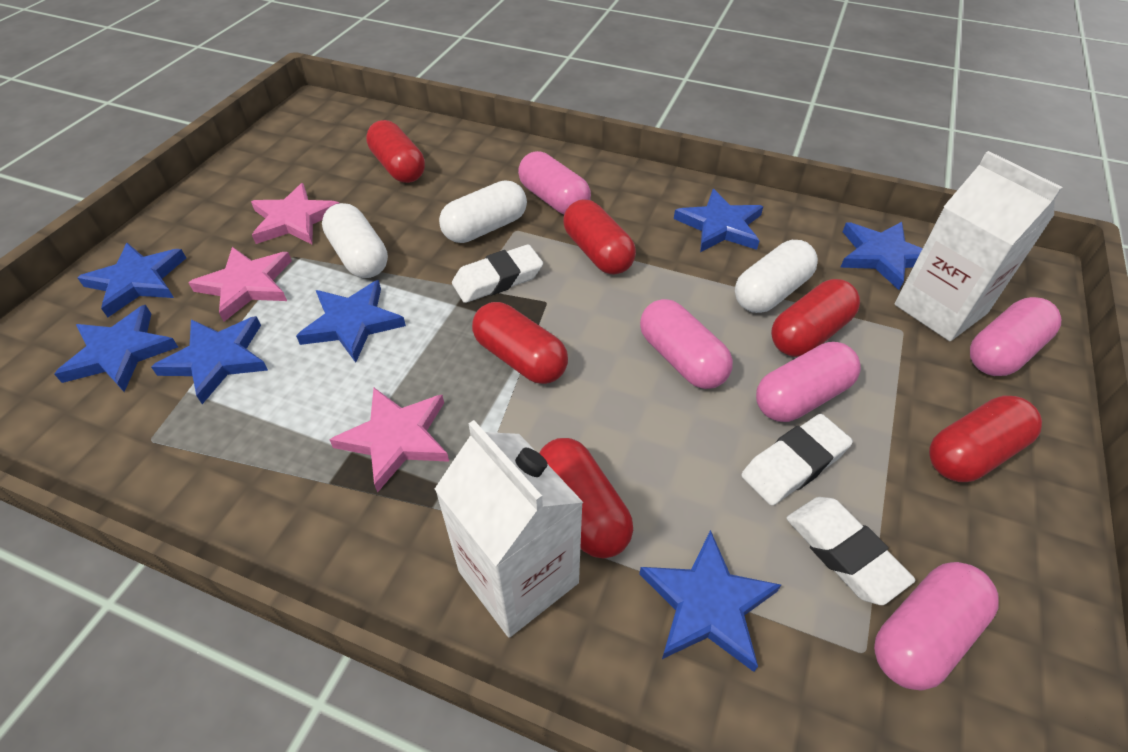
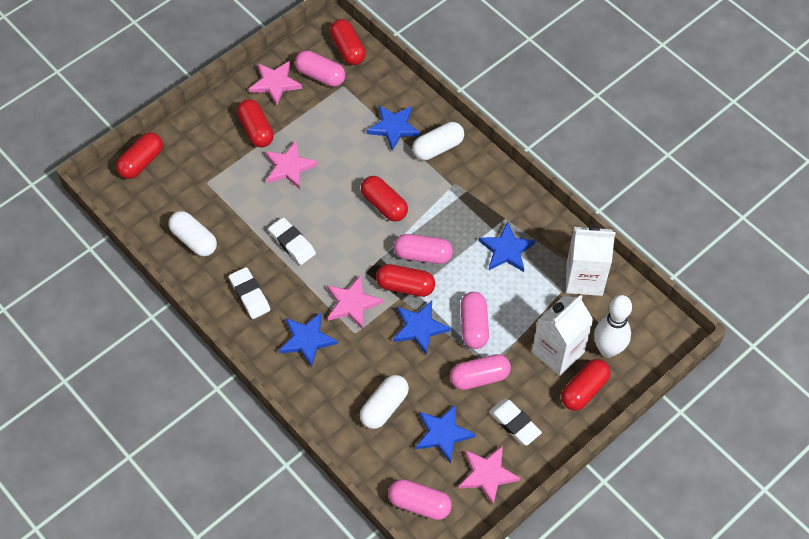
blue star: 7 -> 5
pink star: 3 -> 4
white bowling pin: 0 -> 1

